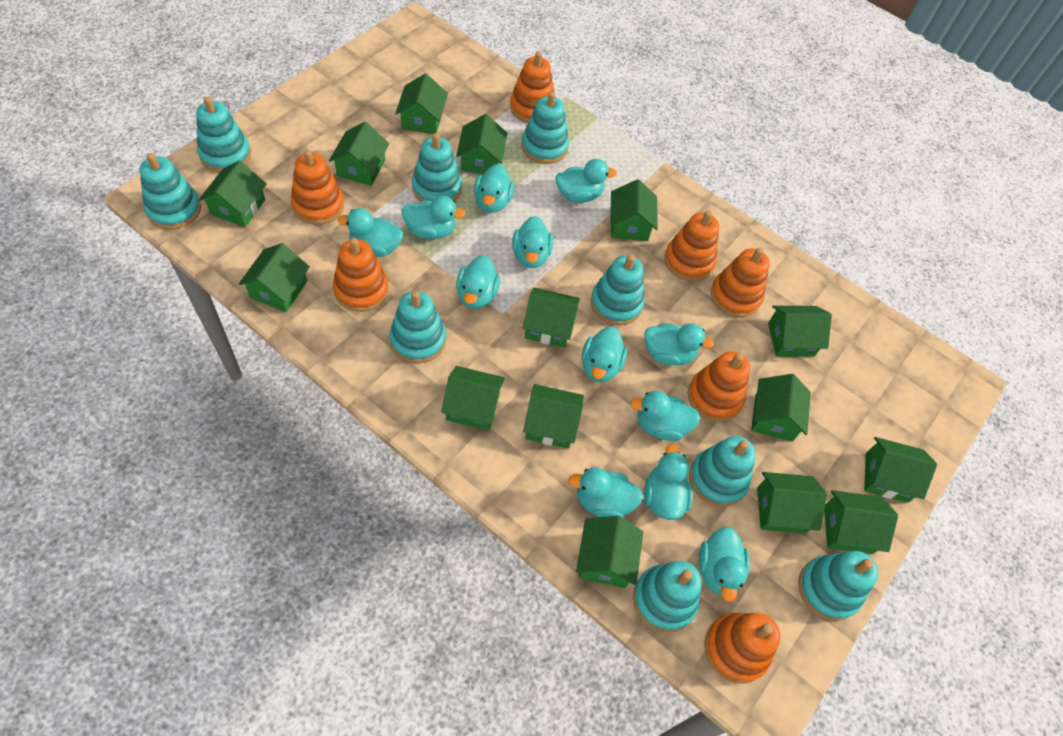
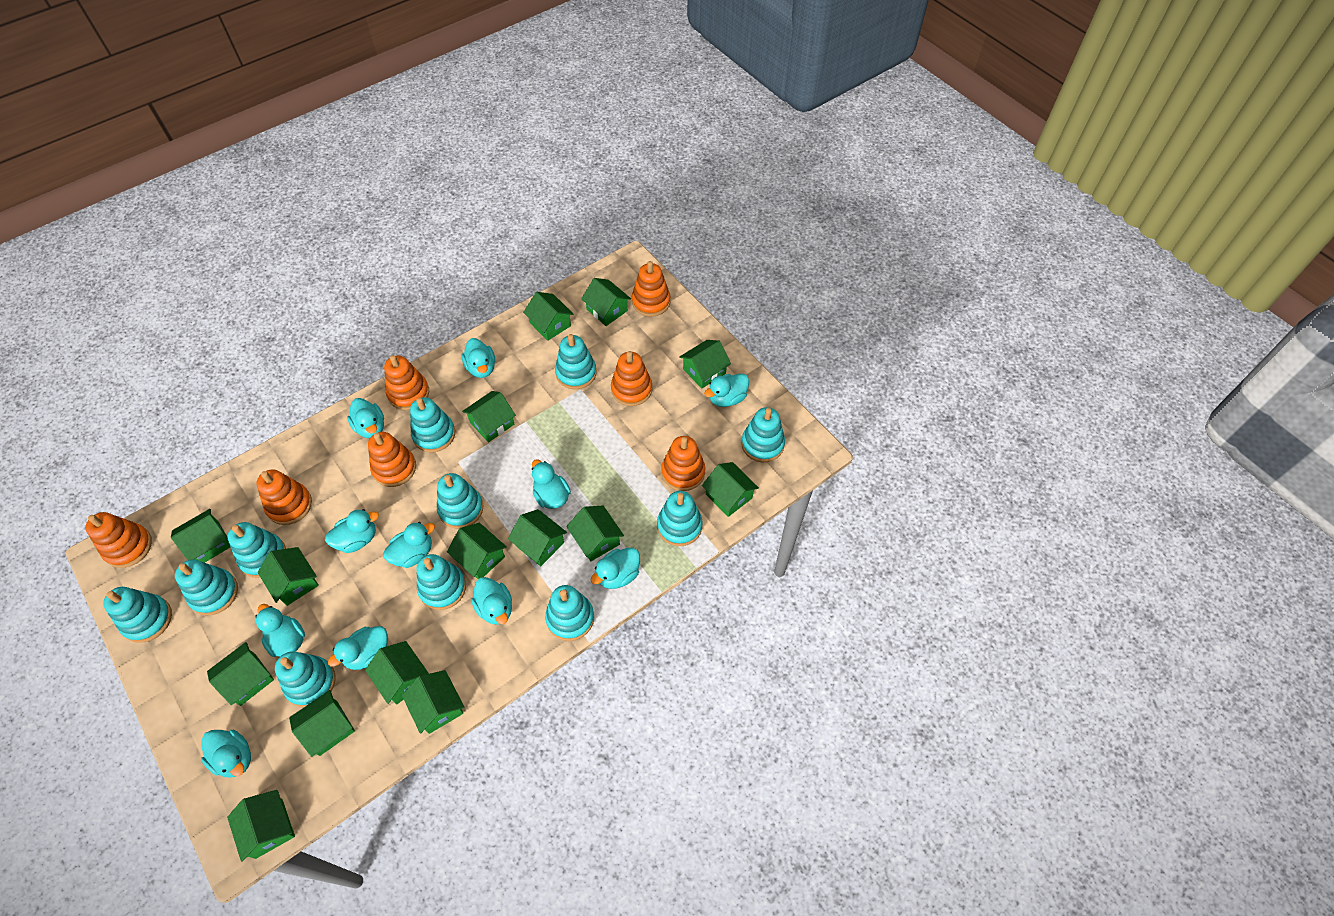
turquoise duck: 12 -> 11
turquoise stacking toy: 9 -> 11

